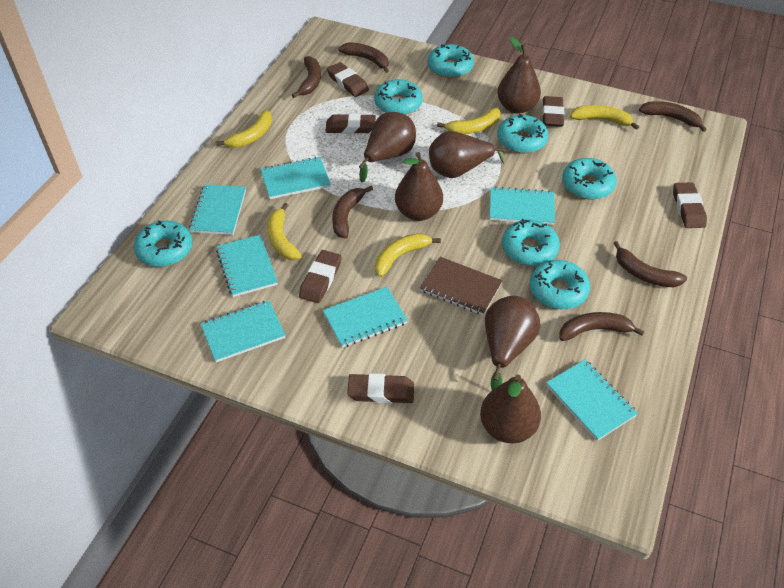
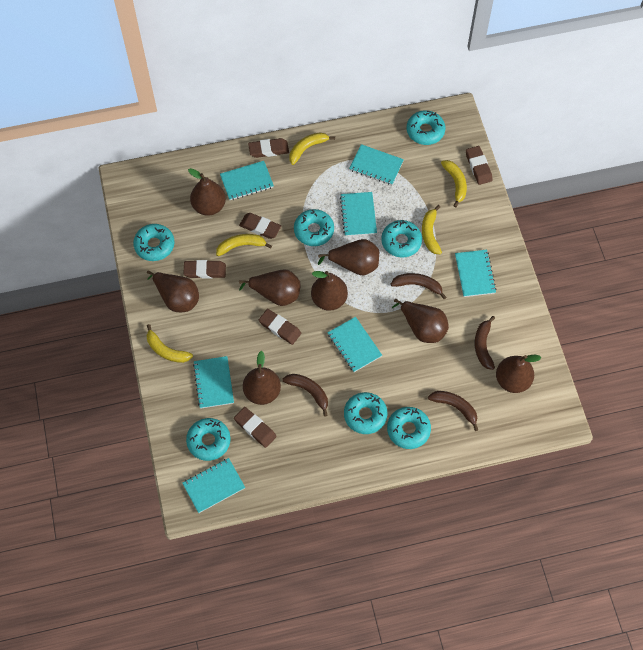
brown banana: 6 -> 4
brown notebook: 1 -> 0
brown pear: 6 -> 8

